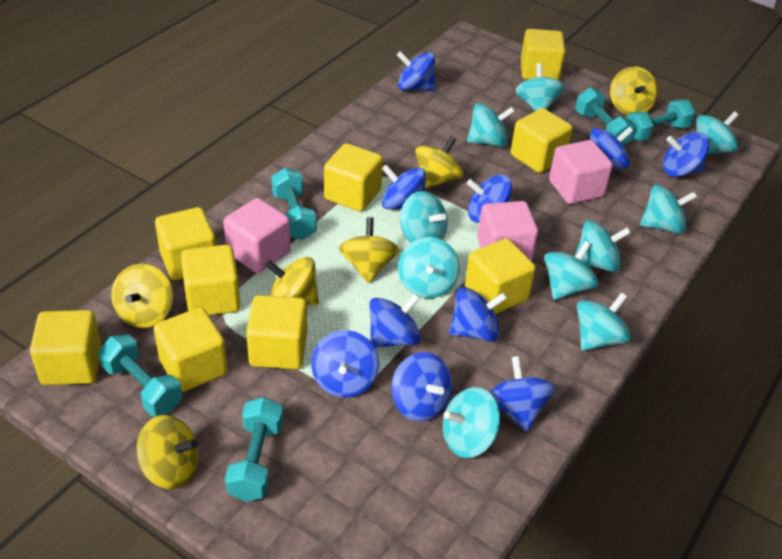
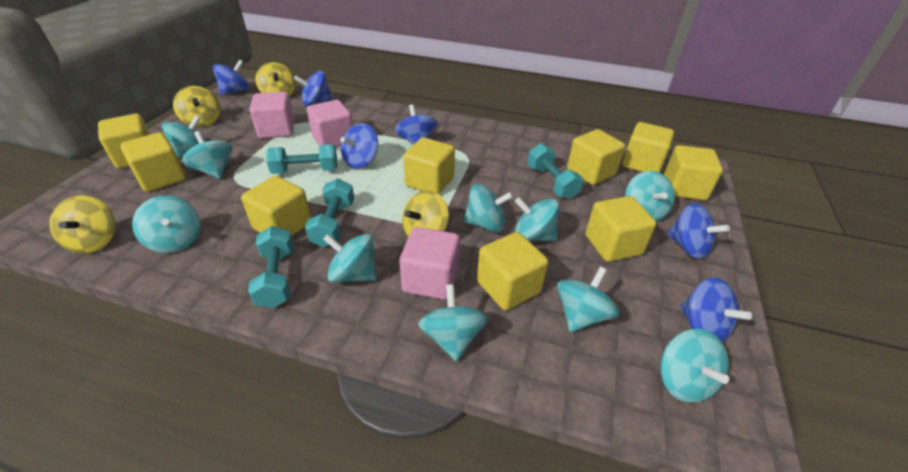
blue spinning top: 10 -> 6
turquoise dumbbell: 5 -> 4
yellow spinning top: 6 -> 4

